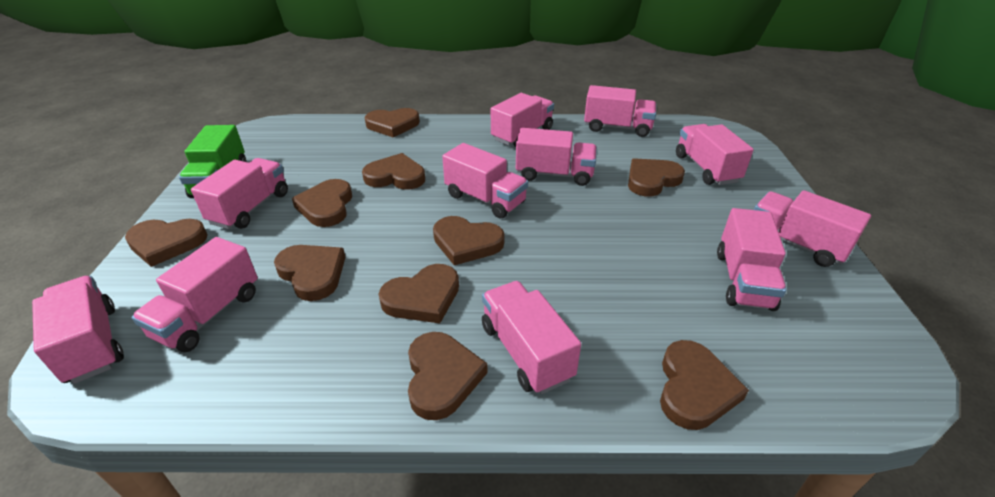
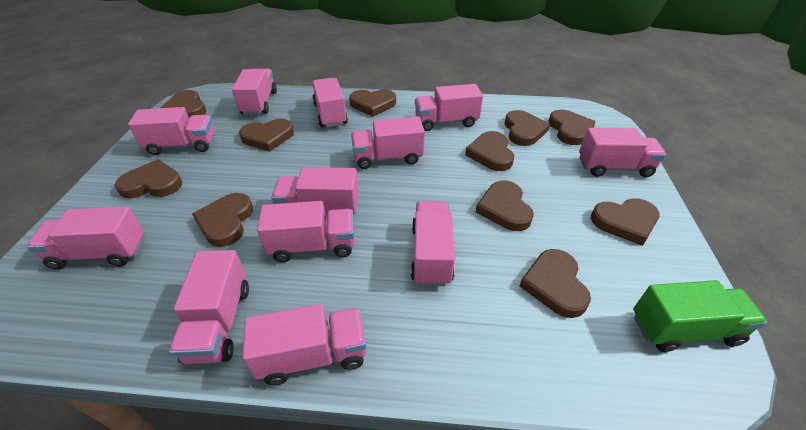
brown heart: 10 -> 11
pink truck: 11 -> 12

